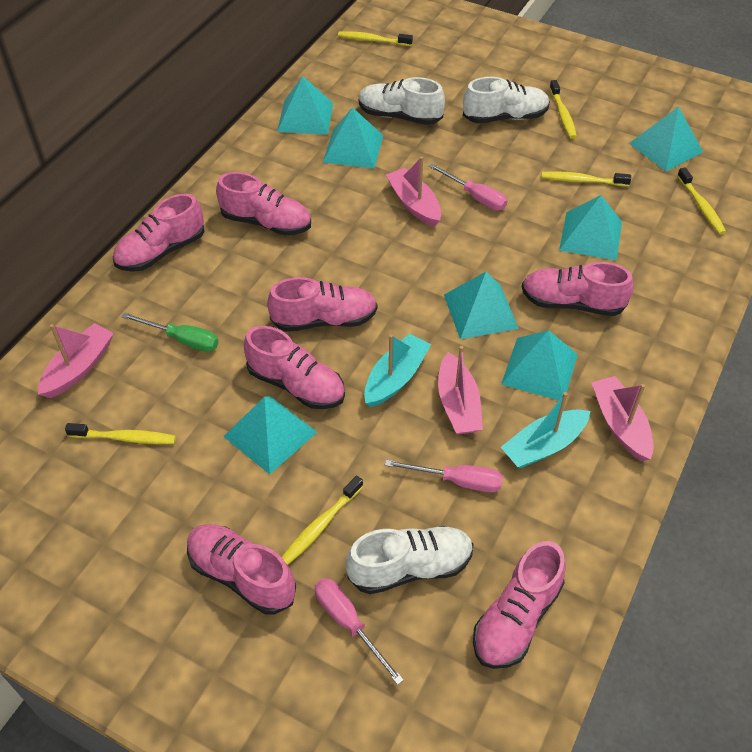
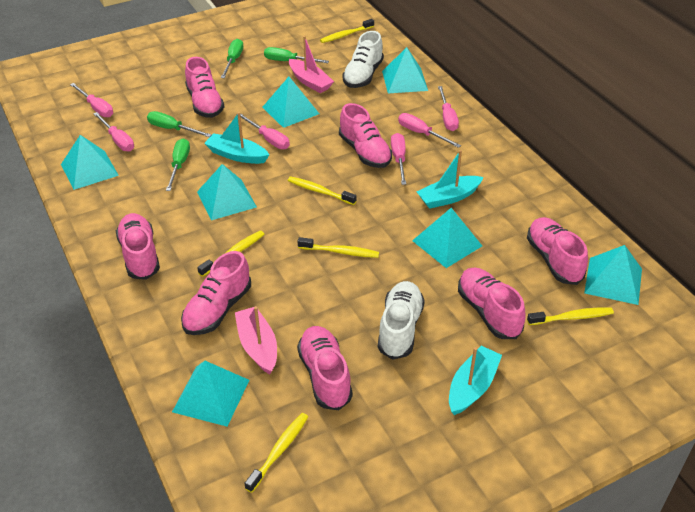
green screwdriver: 1 -> 4
pink boat: 4 -> 2
pink screwdriver: 3 -> 6
turquoise boat: 2 -> 3
white shoe: 3 -> 2

